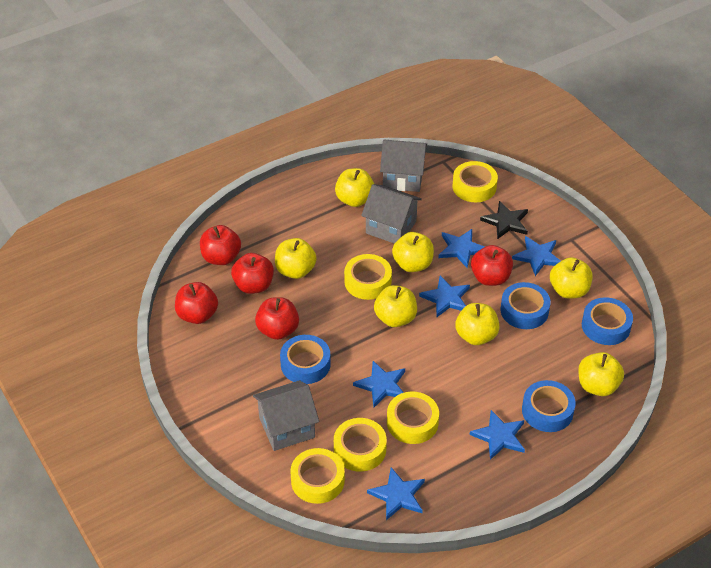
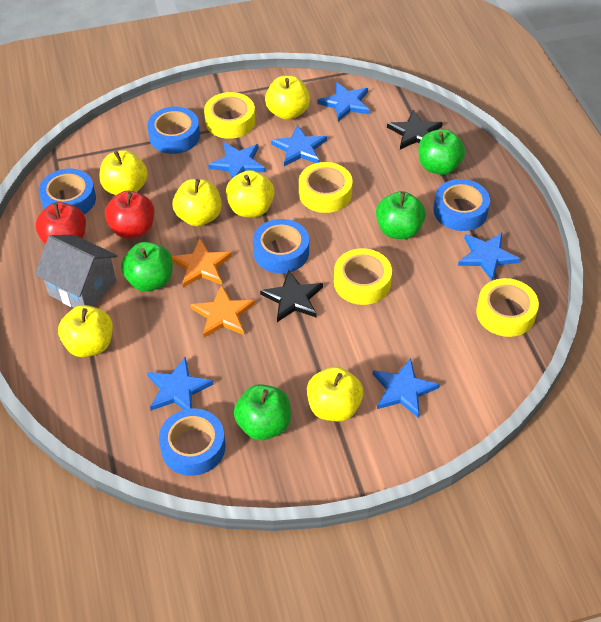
black star: 1 -> 2
blue tape: 4 -> 5
green apple: 0 -> 4
grey house: 3 -> 1
orange star: 0 -> 2
red apple: 5 -> 2
yellow apple: 7 -> 6
yellow tape: 5 -> 4

